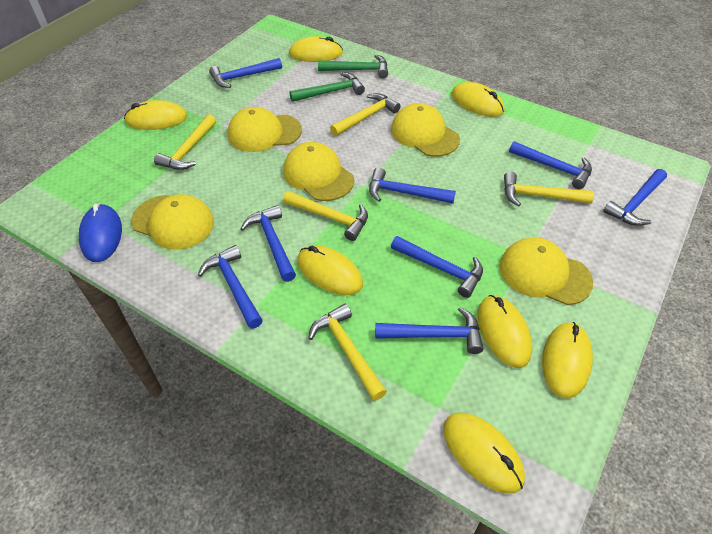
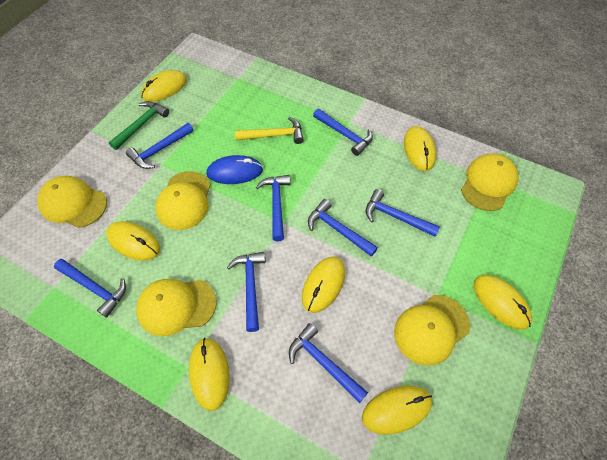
green hammer: 2 -> 1
yellow hammer: 5 -> 1

